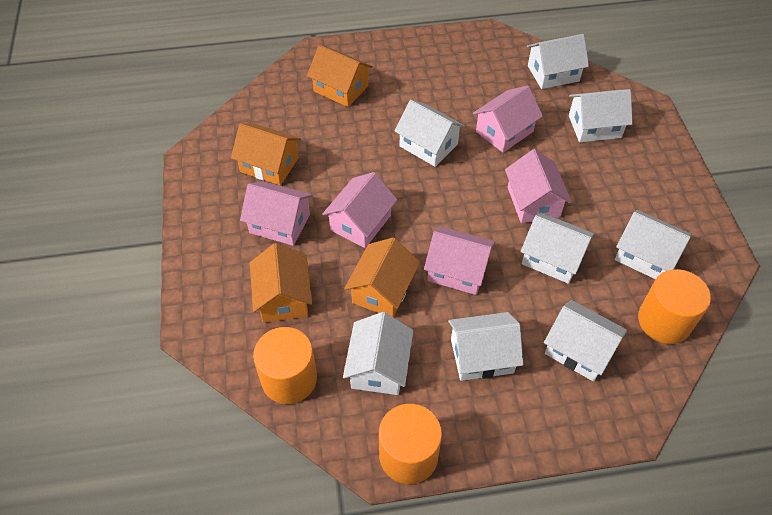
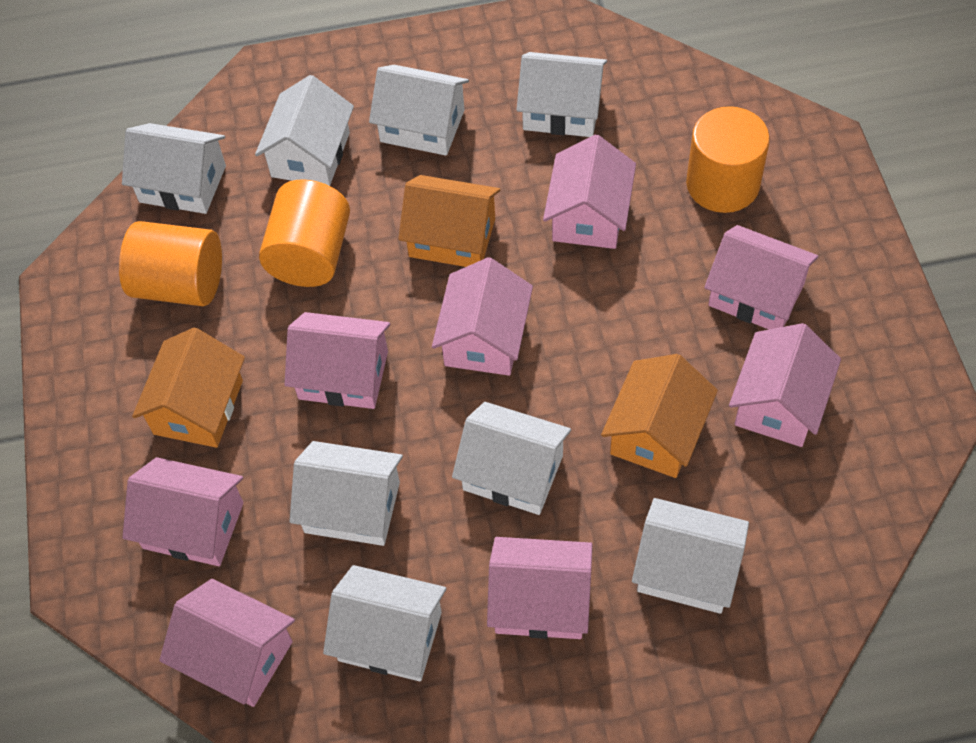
orange house: 4 -> 3
pink house: 5 -> 8

